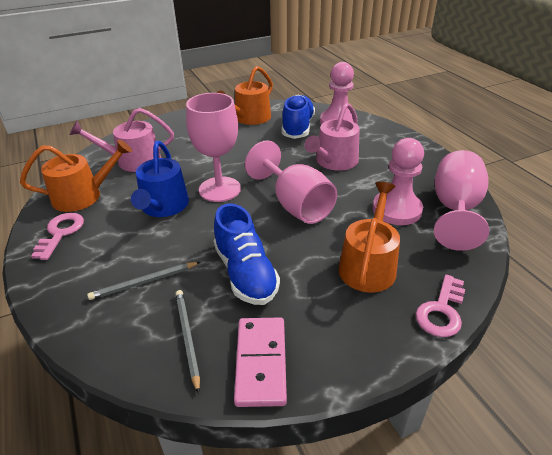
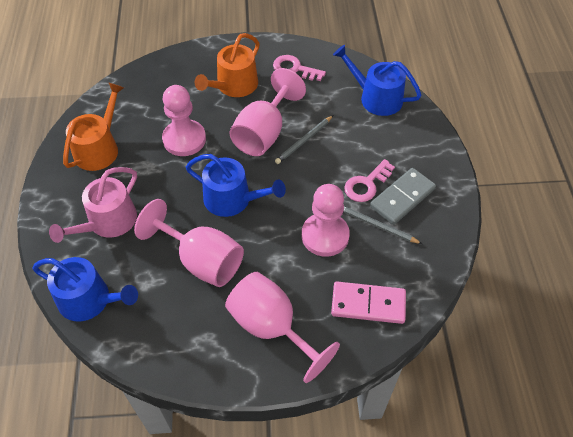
blue shoe: 2 -> 0
blue watering can: 1 -> 3
grey domino: 0 -> 1
orange watering can: 3 -> 2
pink watering can: 2 -> 1

